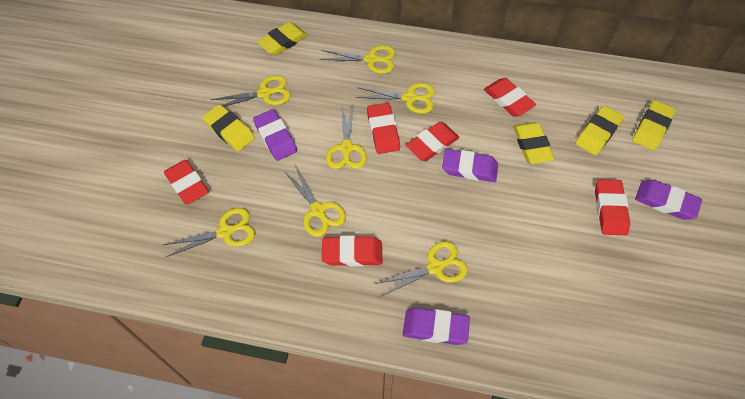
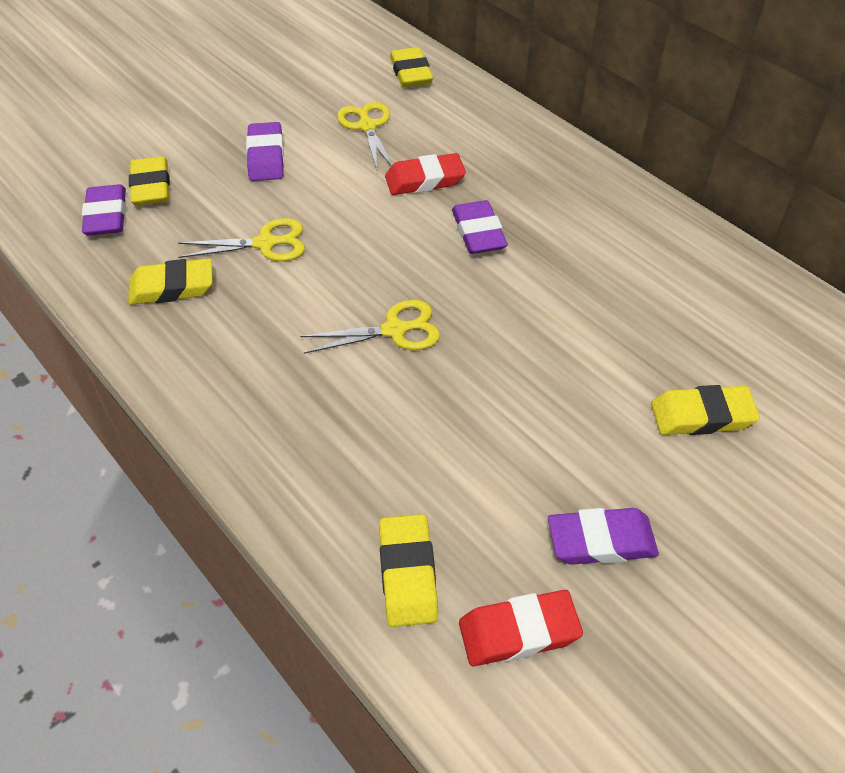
red eraser: 6 -> 2
yellow scissors: 7 -> 3

